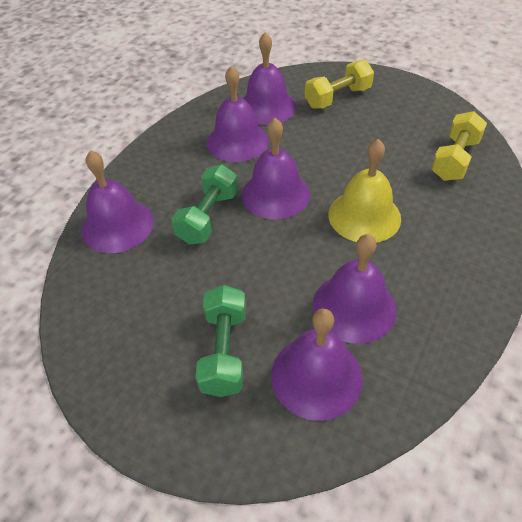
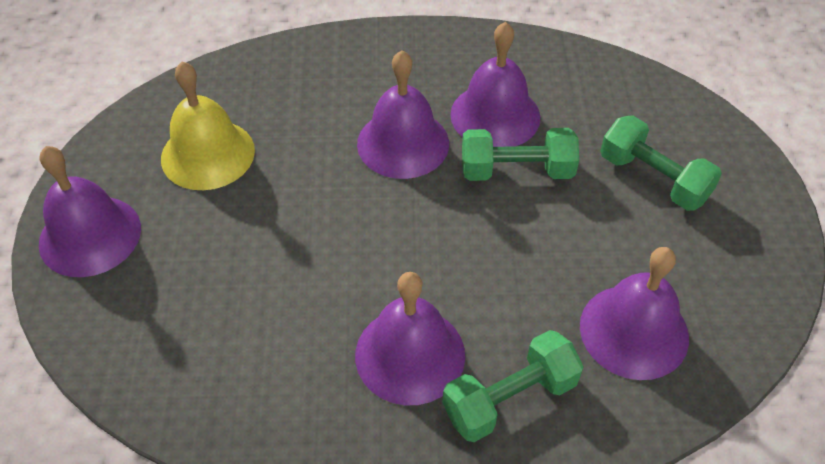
green dumbbell: 2 -> 3
purple bell: 6 -> 5
yellow dumbbell: 2 -> 0

